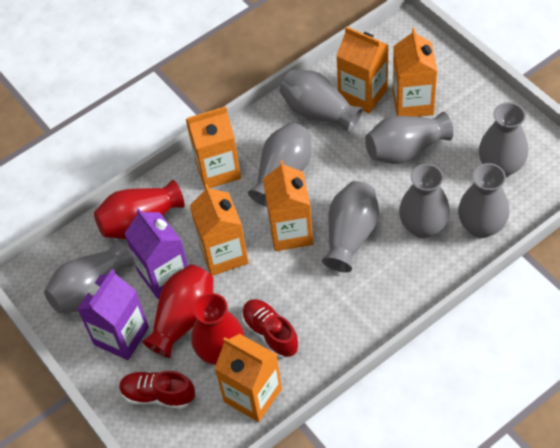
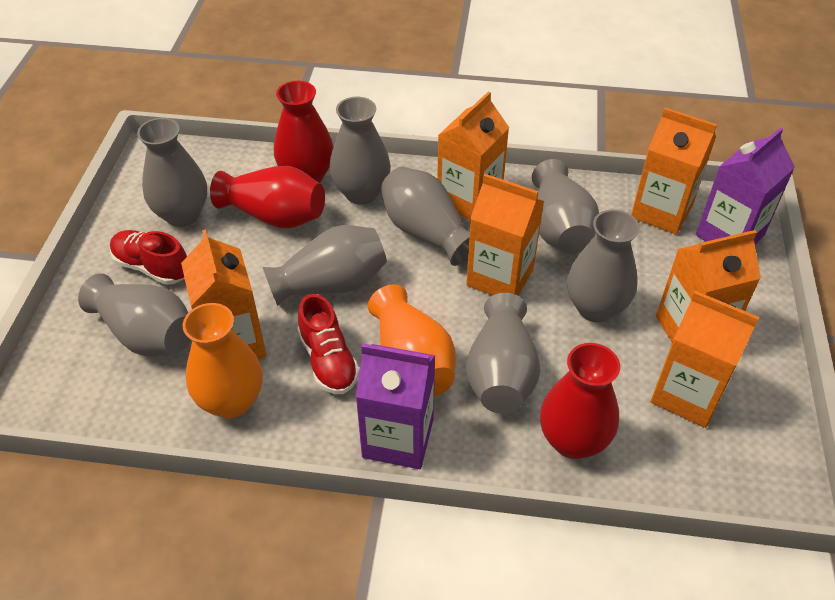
orange vase: 0 -> 2

